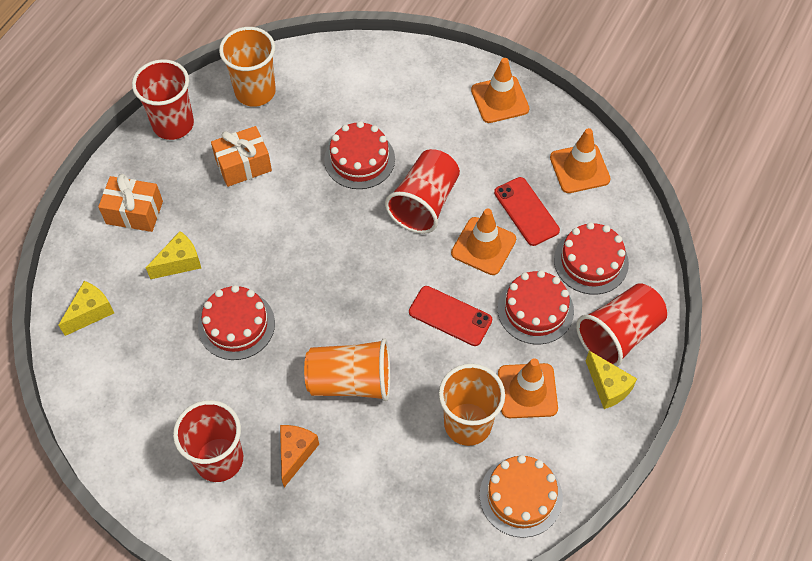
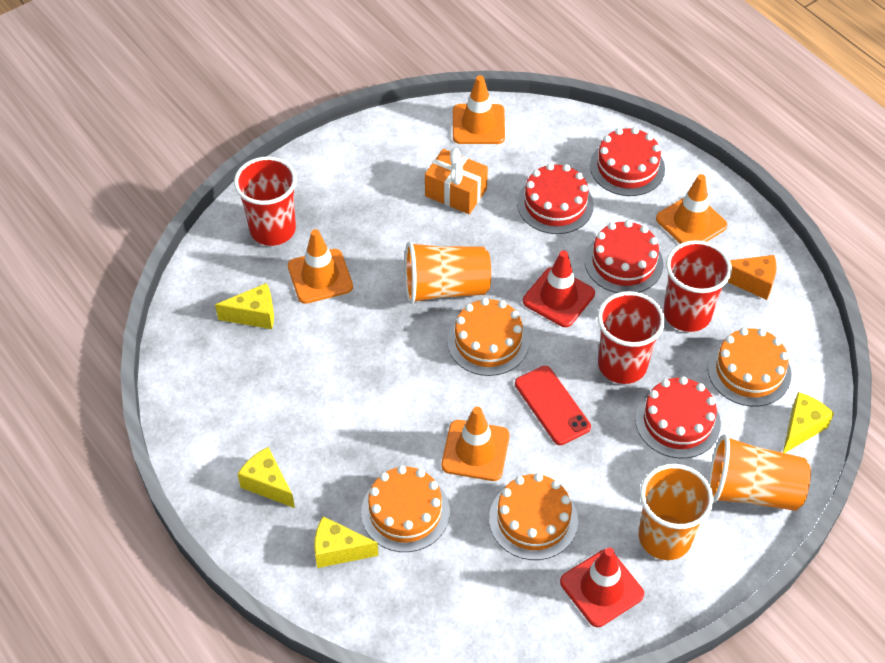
orange cake: 1 -> 4
orange gift: 2 -> 1
red cup: 4 -> 3
red phone: 2 -> 1
red traffic cone: 0 -> 2
yellow cheese: 3 -> 4

